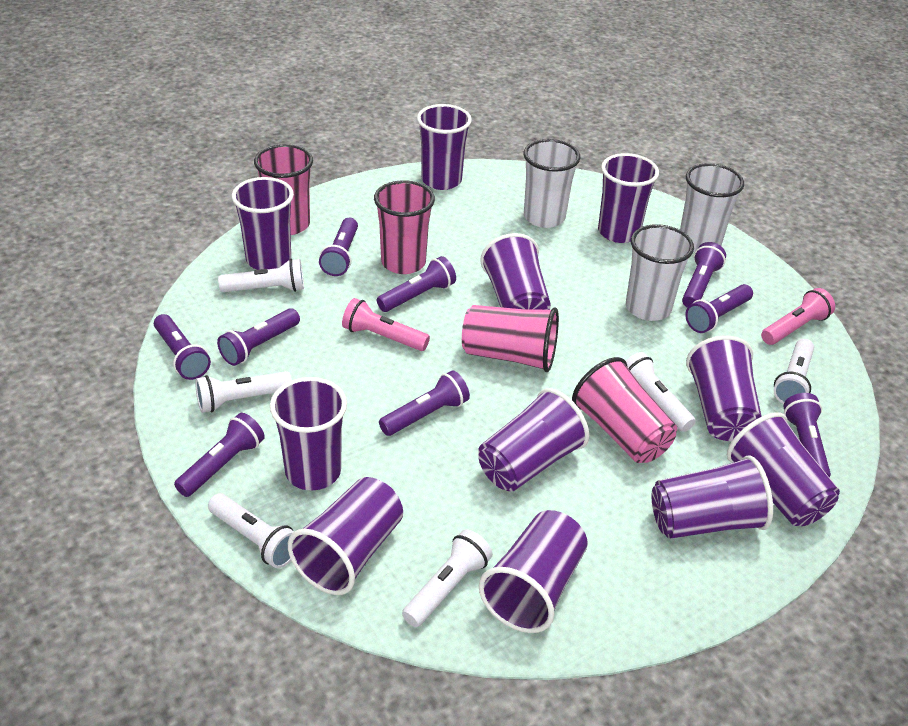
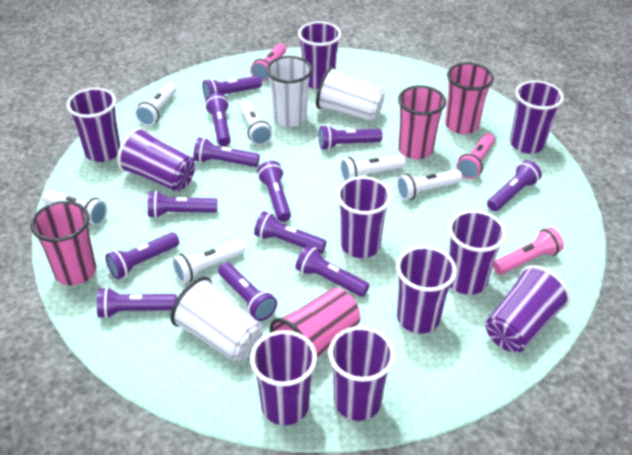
pink flashlight: 2 -> 3
purple cup: 11 -> 10
purple flashlight: 9 -> 12

